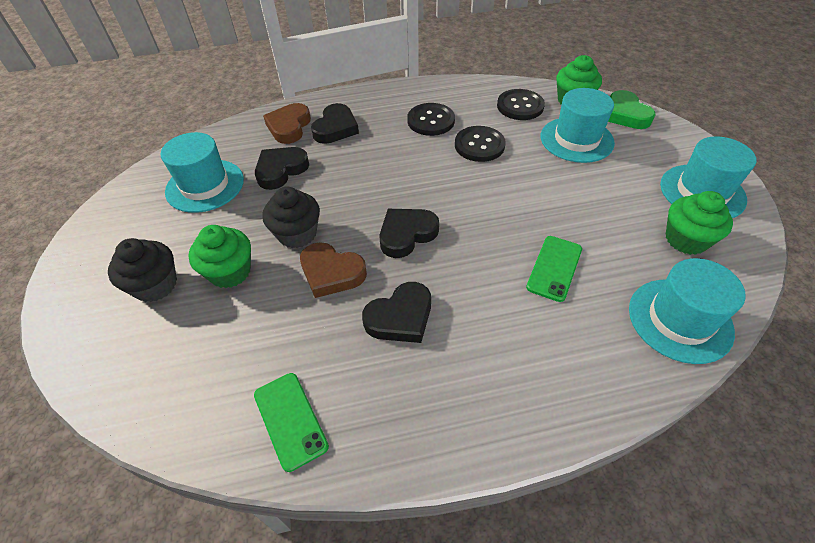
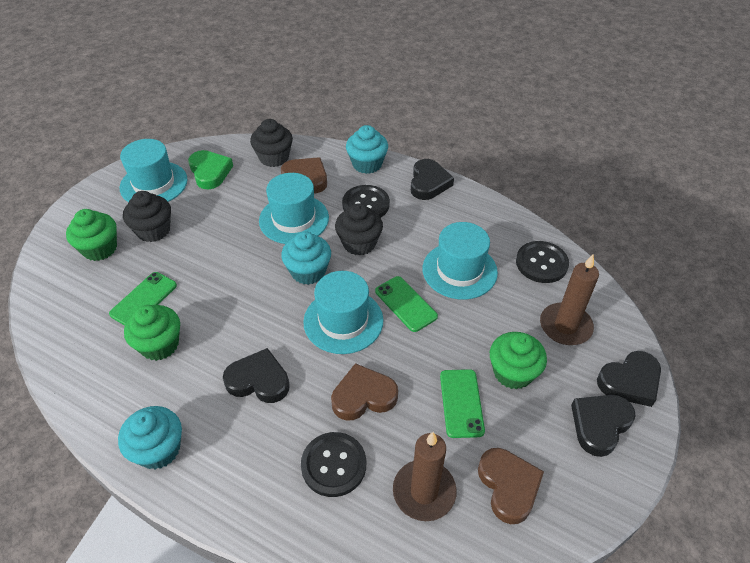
black cupcake: 2 -> 3
brown candle: 0 -> 2
brown heart: 2 -> 3
green phone: 2 -> 3
turquoise cupcake: 0 -> 3

